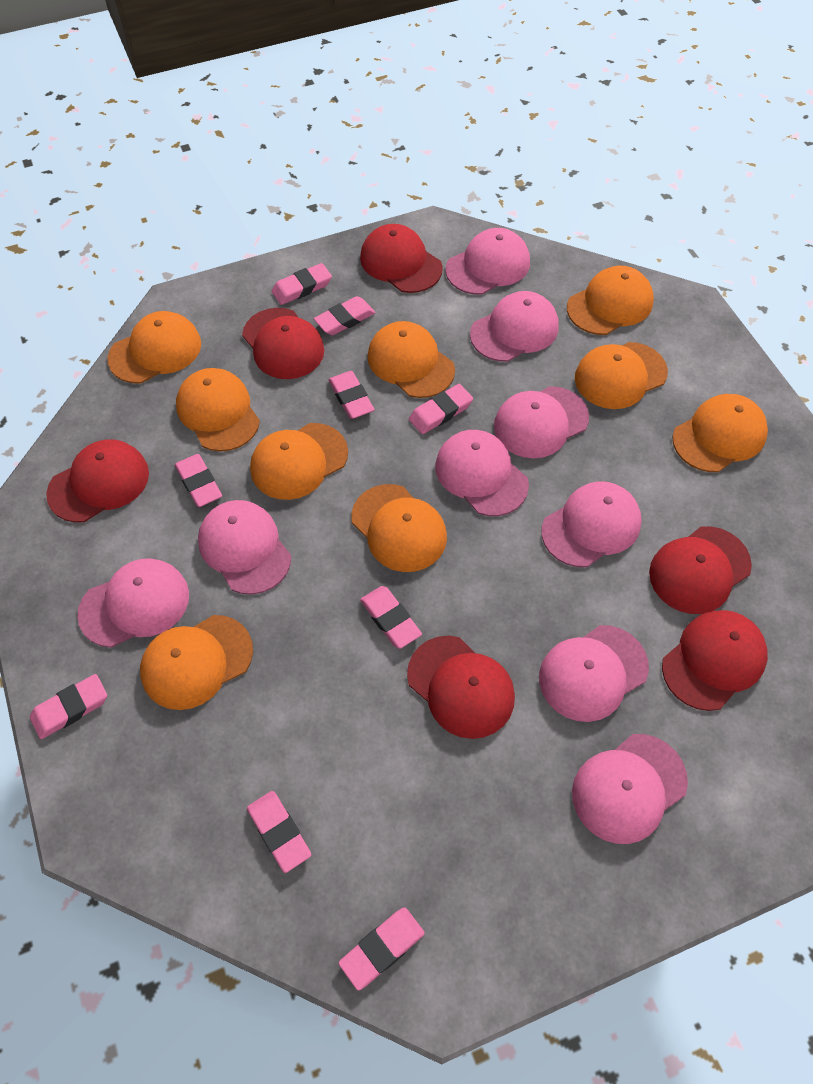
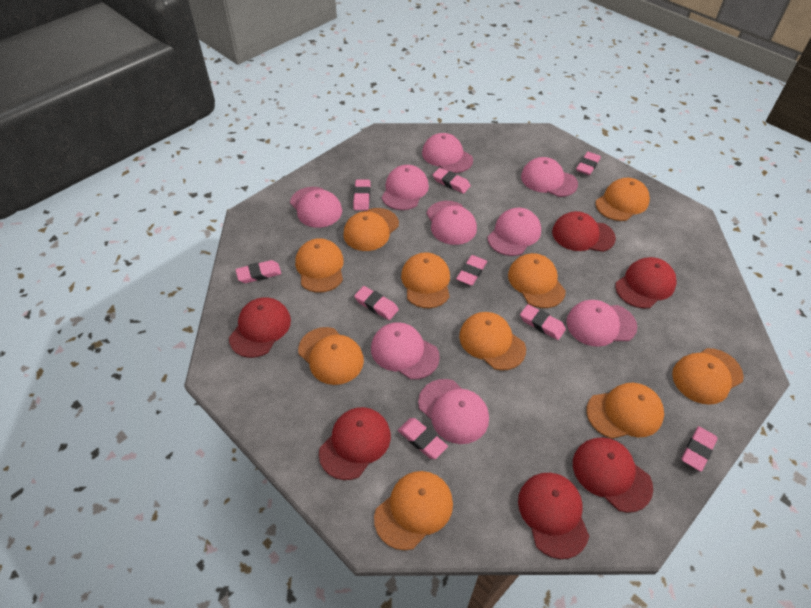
orange cap: 9 -> 10

